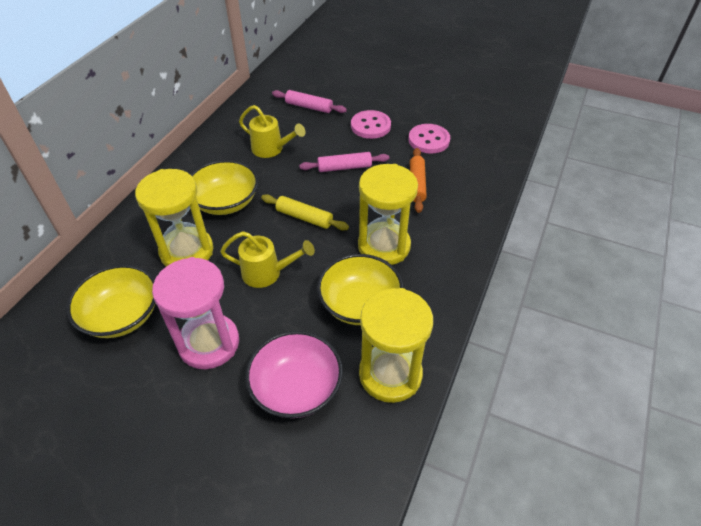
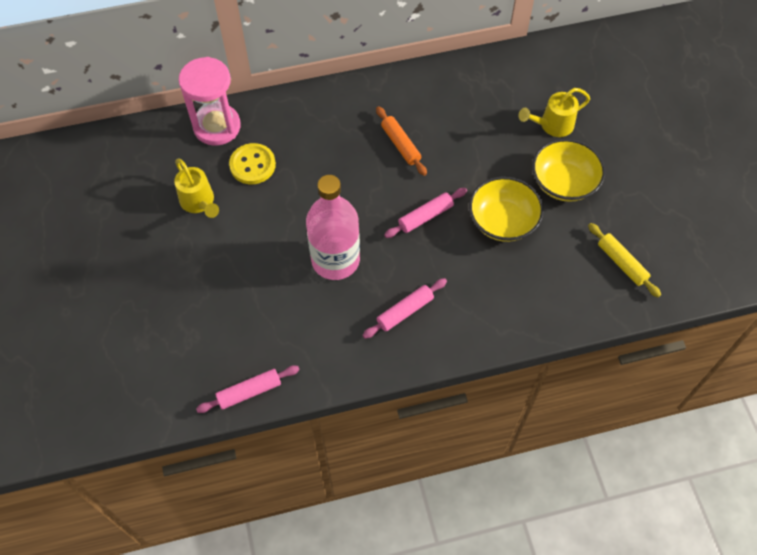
pink bottle: 0 -> 1
pink bowl: 1 -> 0
pink button: 2 -> 0
pink rolling pin: 2 -> 3
yellow bowl: 3 -> 2
yellow button: 0 -> 1
yellow hourglass: 3 -> 0

